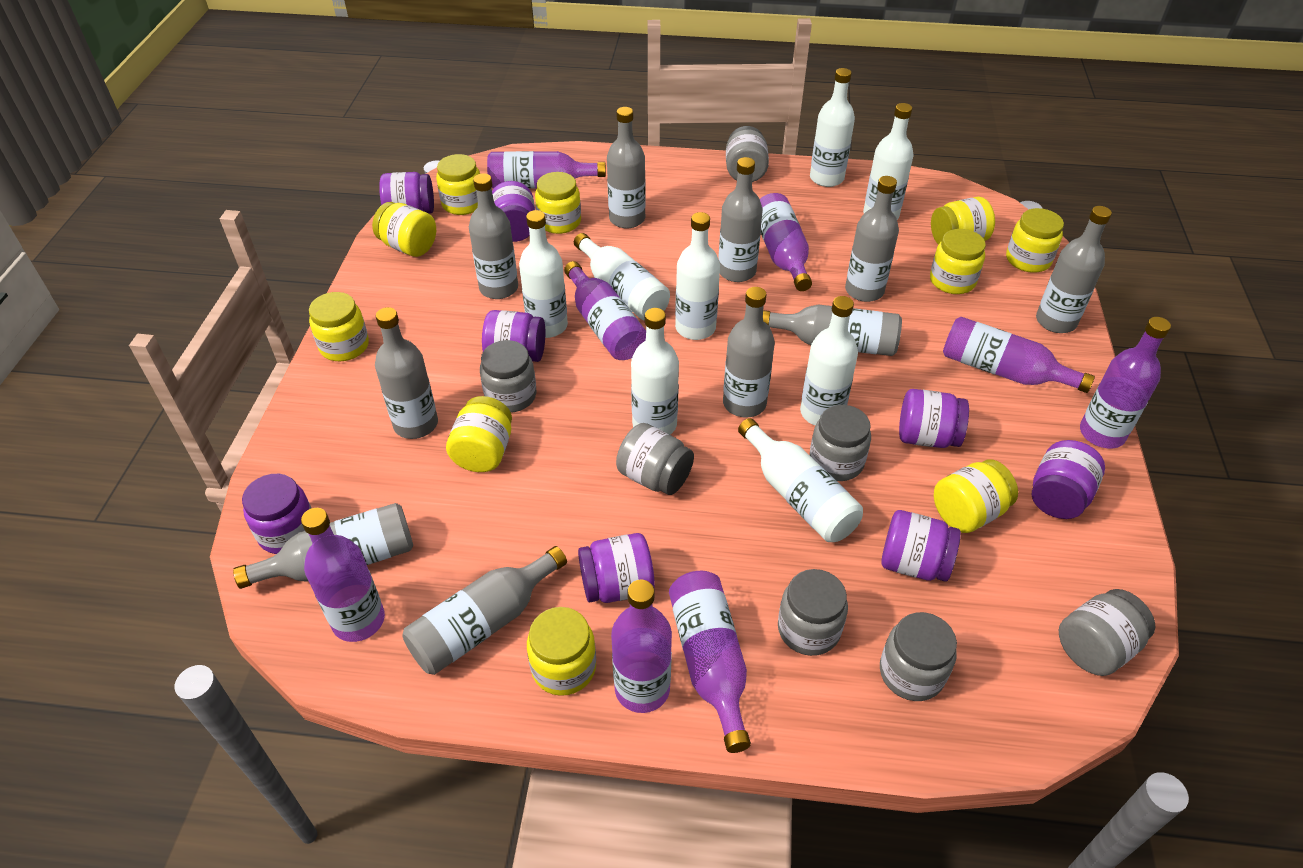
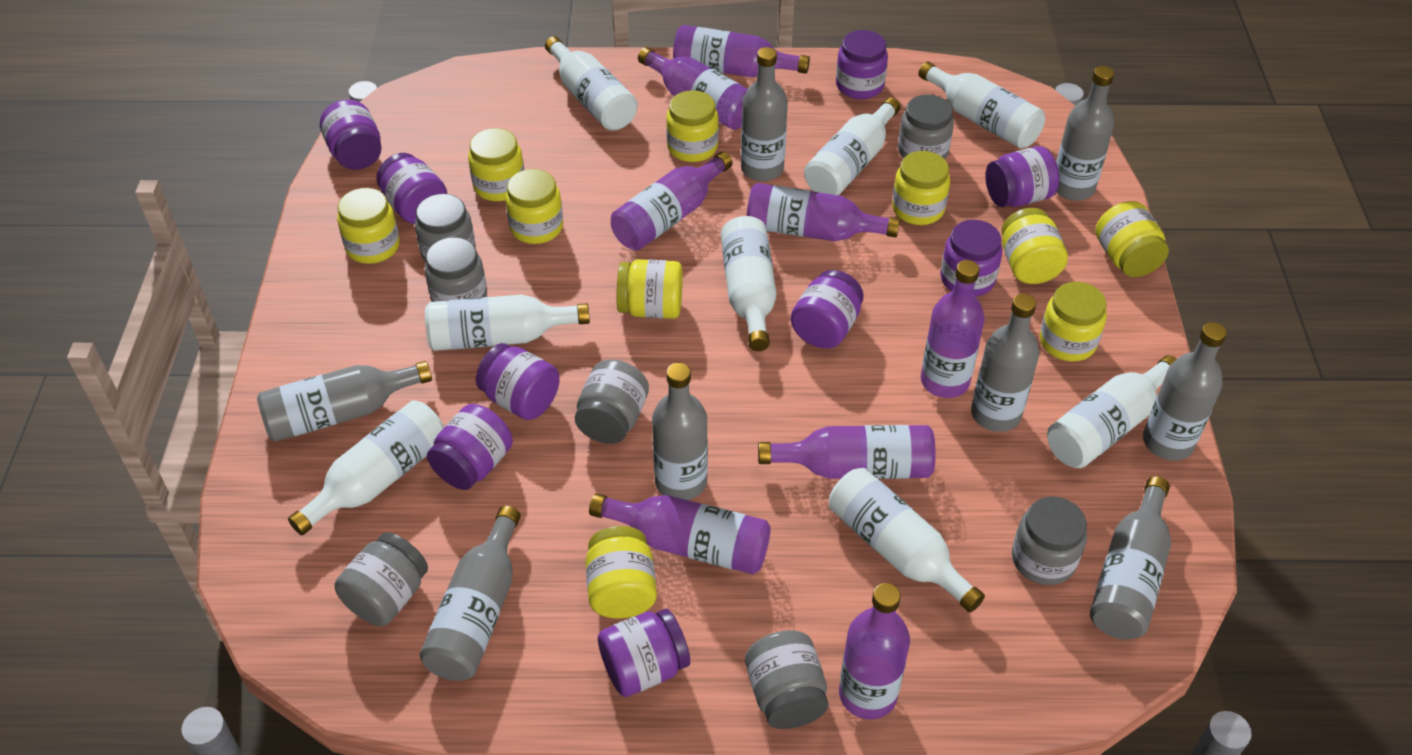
grey bottle: 10 -> 8
purple jar: 8 -> 9

